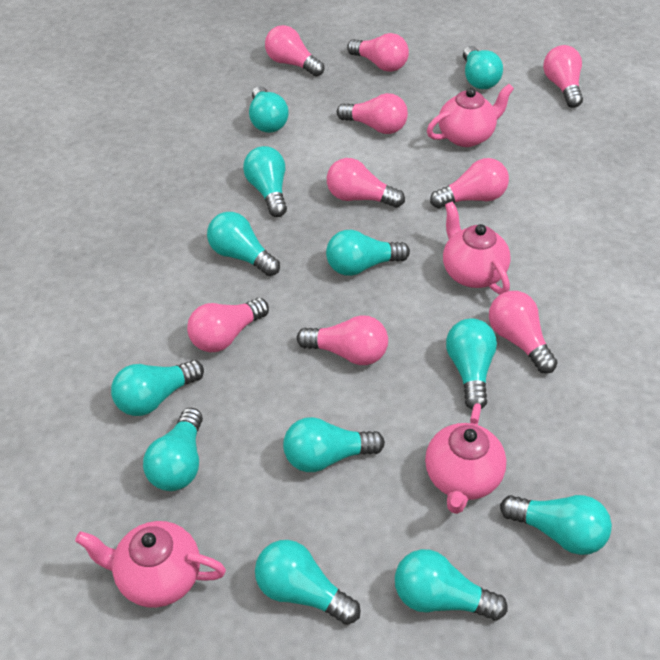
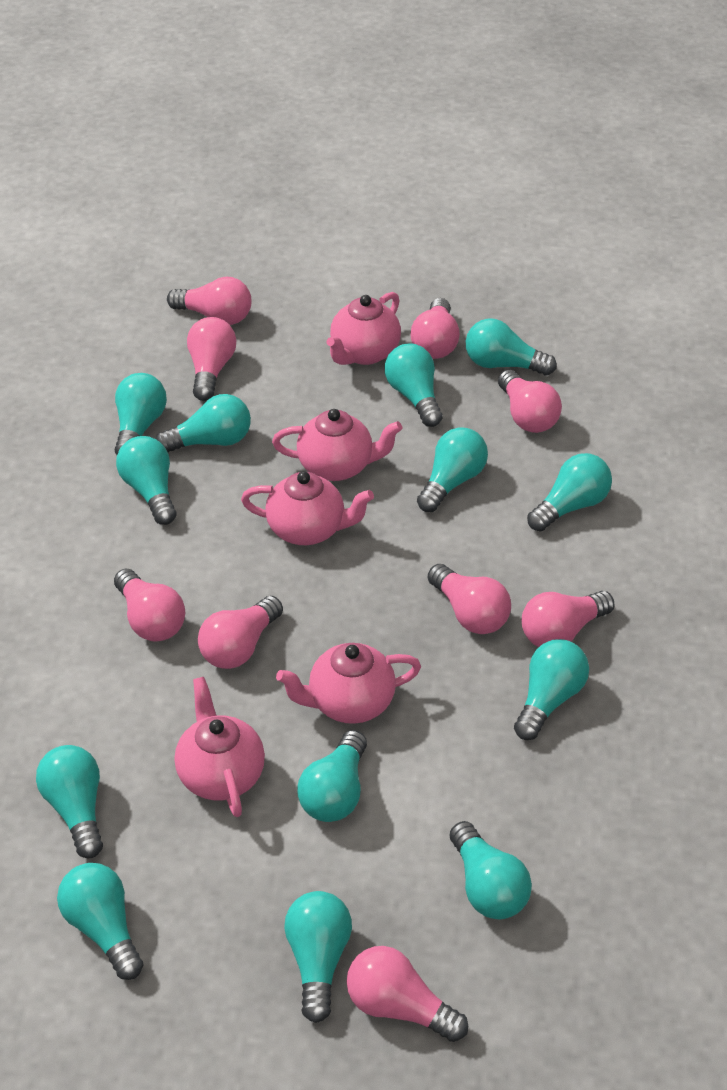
pink teapot: 4 -> 5
turquoise light bulb: 12 -> 13

